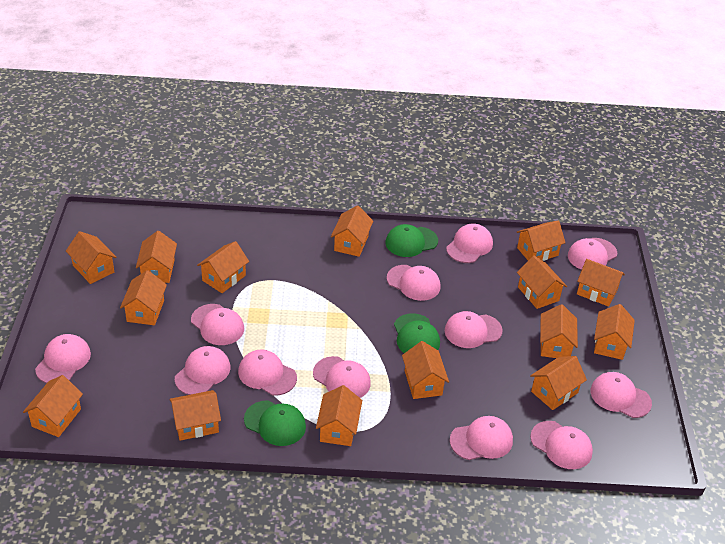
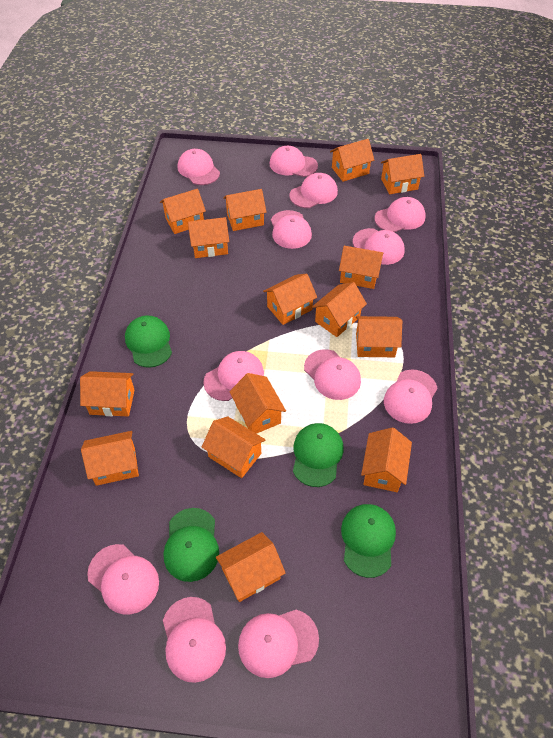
green cap: 3 -> 4

